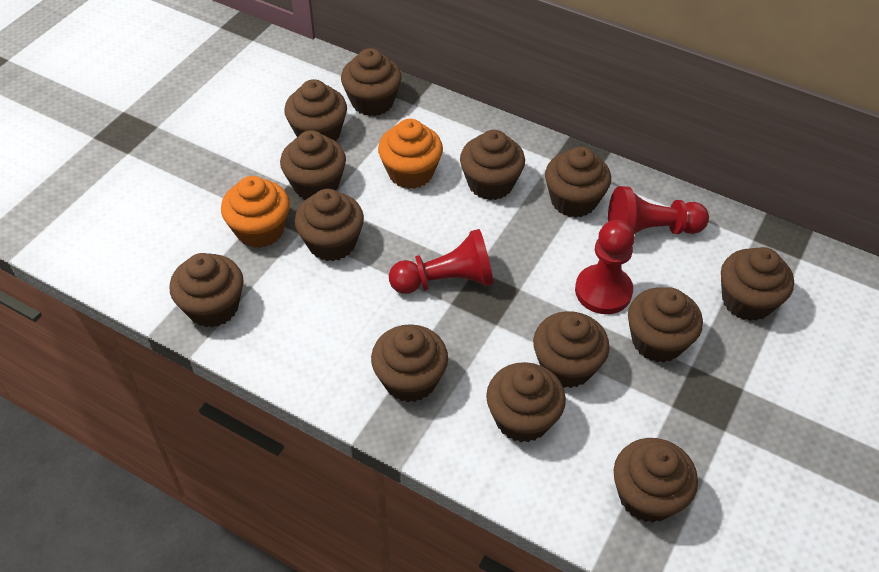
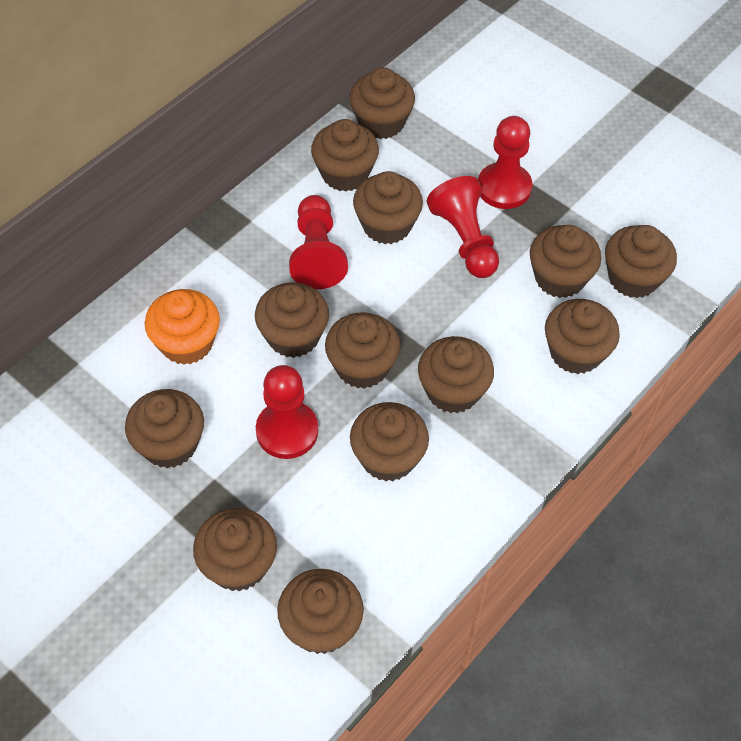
orange cupcake: 2 -> 1
red pawn: 3 -> 4

